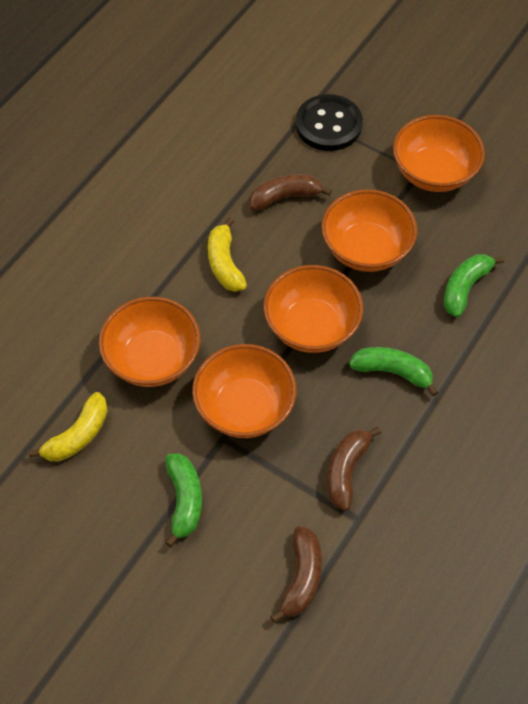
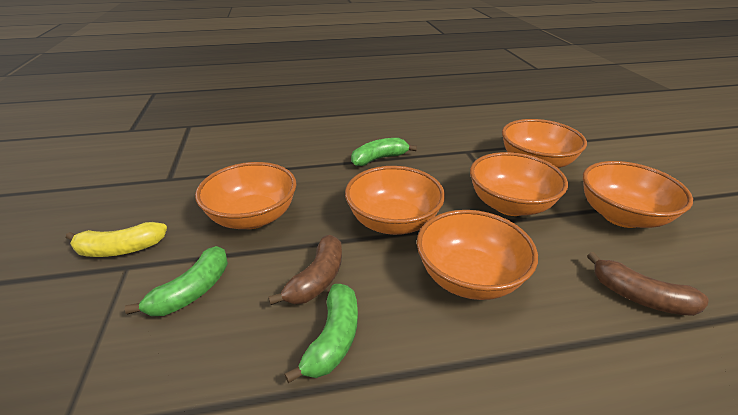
black button: 1 -> 0
brown banana: 3 -> 2
orange bowl: 5 -> 6
yellow banana: 2 -> 1

